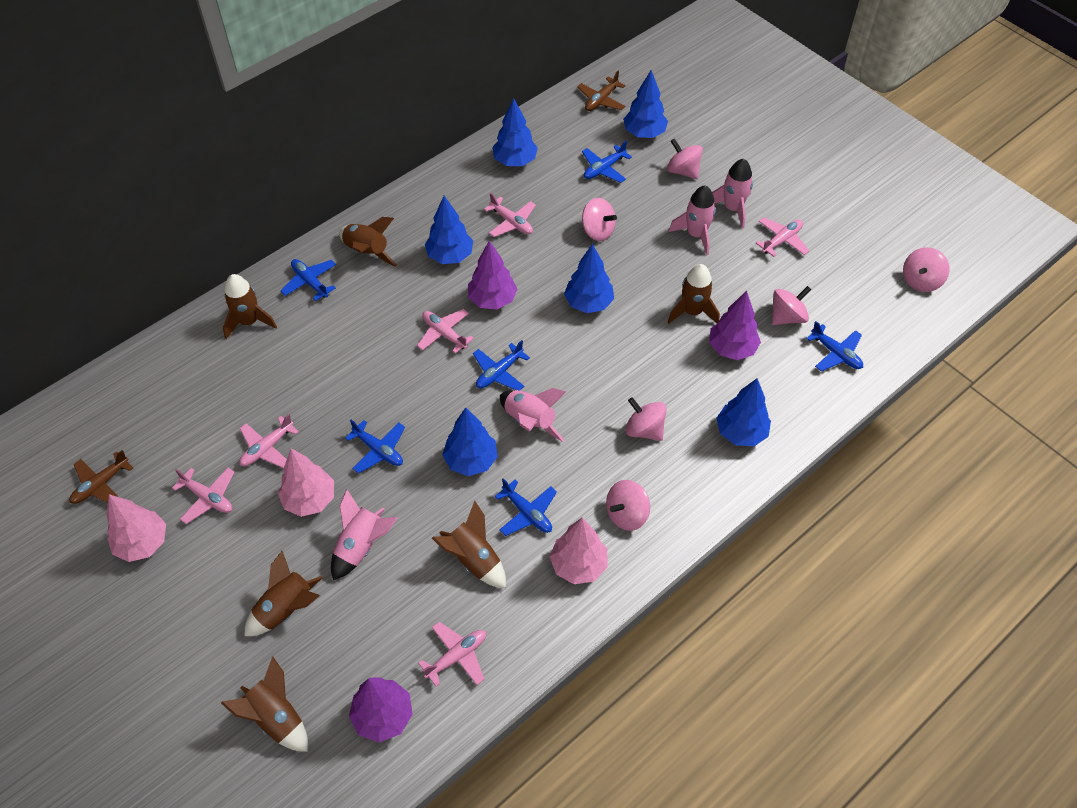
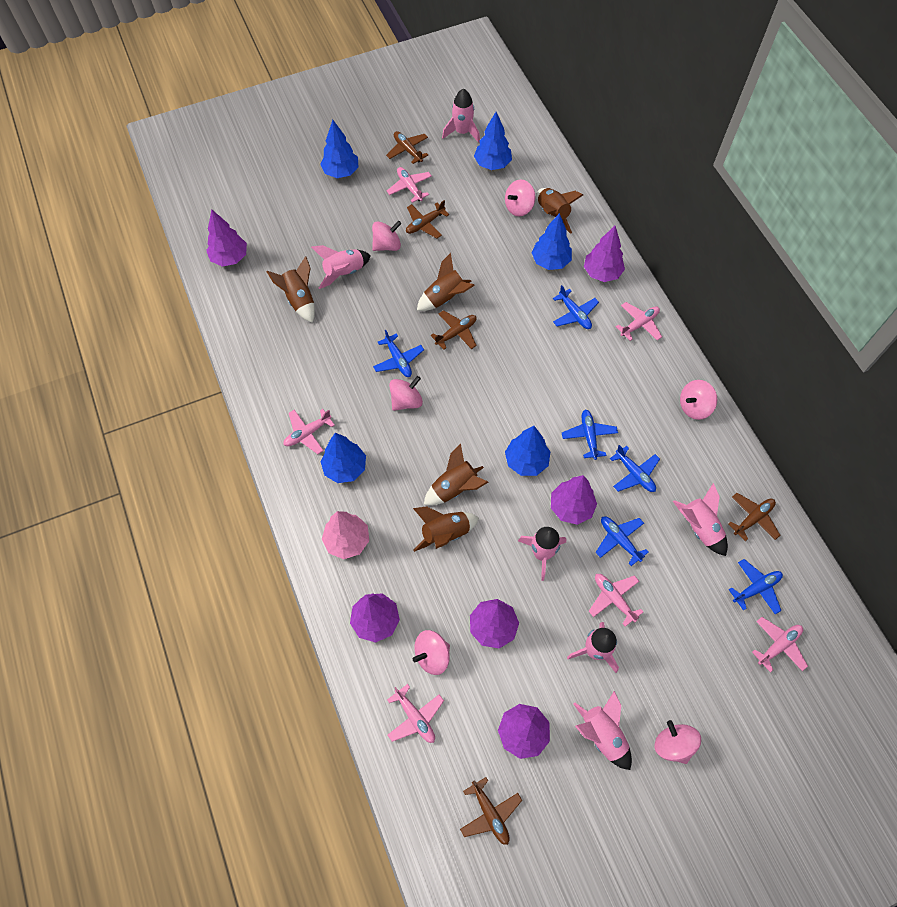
blue tree: 6 -> 5
brown plane: 2 -> 5
brown rocket: 6 -> 5
pink rocket: 4 -> 6
pink tree: 3 -> 1
purple tree: 3 -> 6

